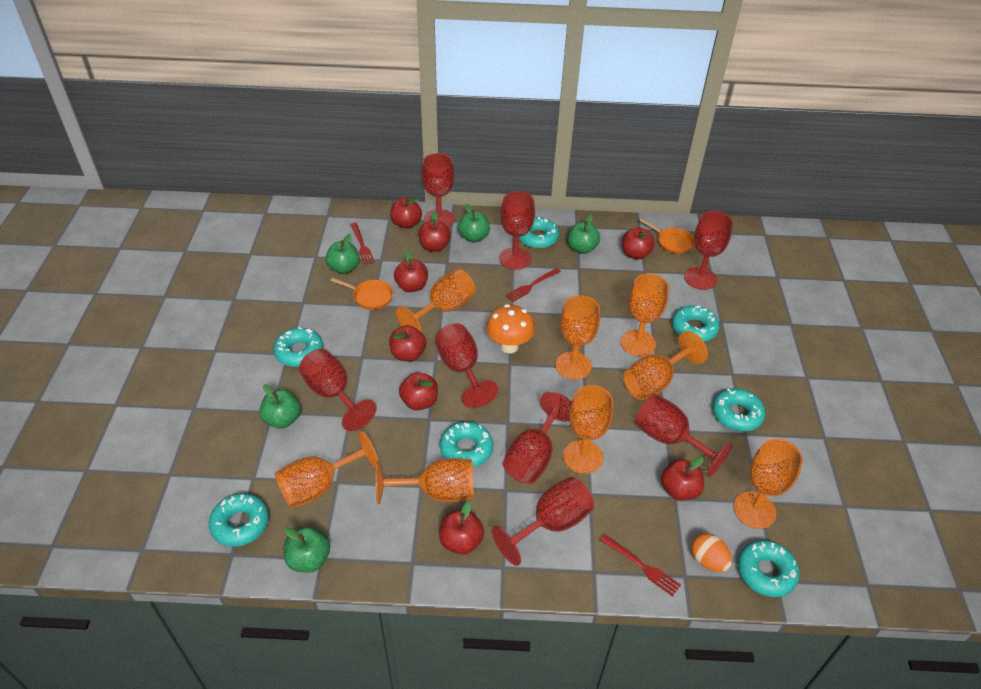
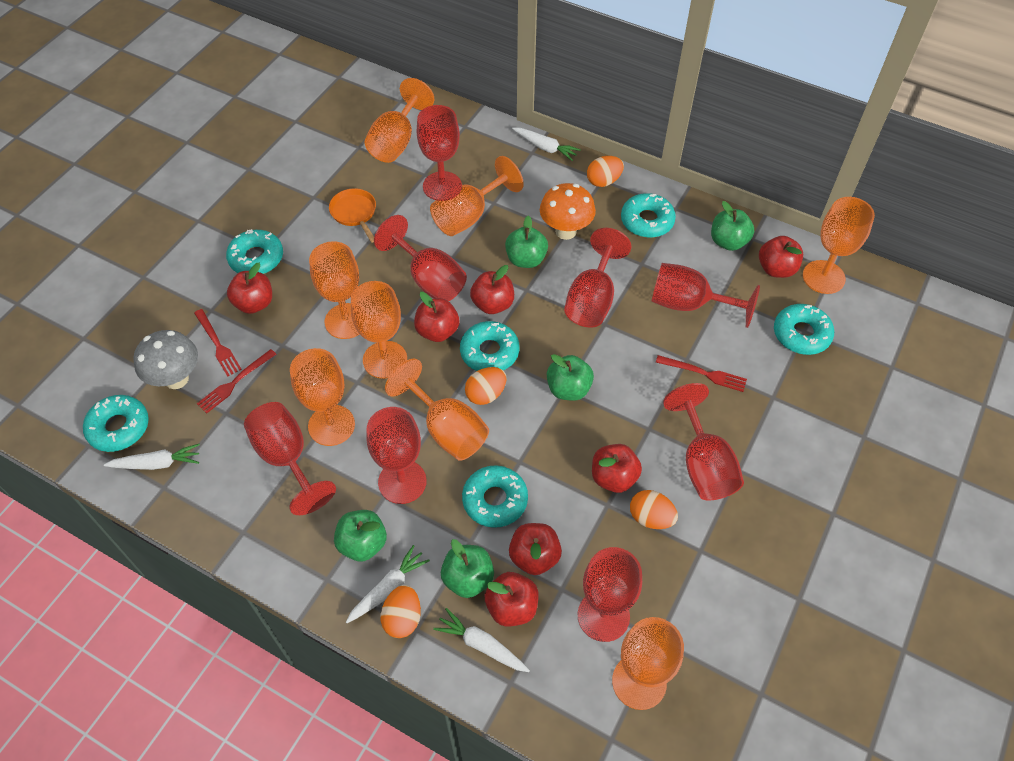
grey mushroom: 0 -> 1
orange egg: 1 -> 4
orange pan: 2 -> 1
red apple: 8 -> 7
turquoise donut: 7 -> 6
white carrot: 0 -> 4

